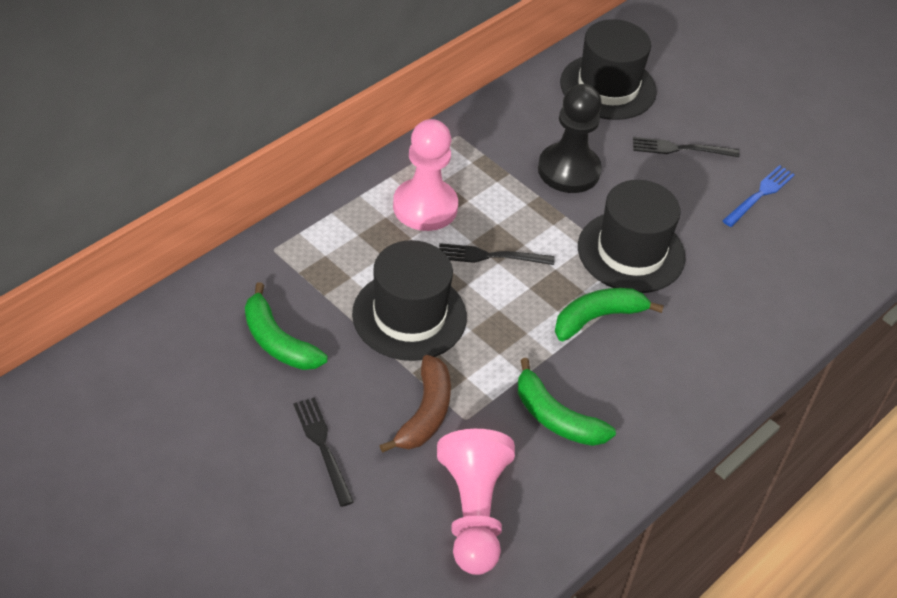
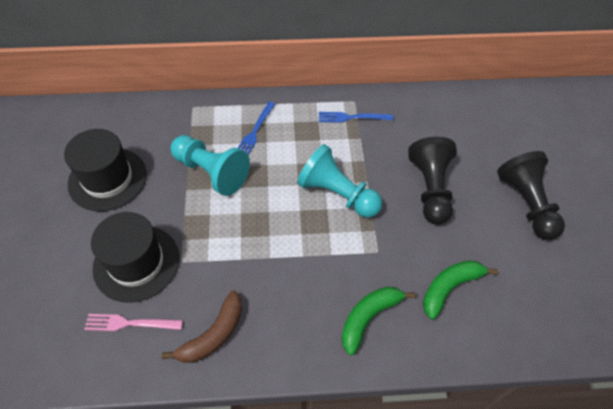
black fork: 3 -> 0
black hat: 3 -> 2
black pawn: 1 -> 2
blue fork: 1 -> 2
green banana: 3 -> 2
pink fork: 0 -> 1
pink pawn: 2 -> 0
turquoise pawn: 0 -> 2

